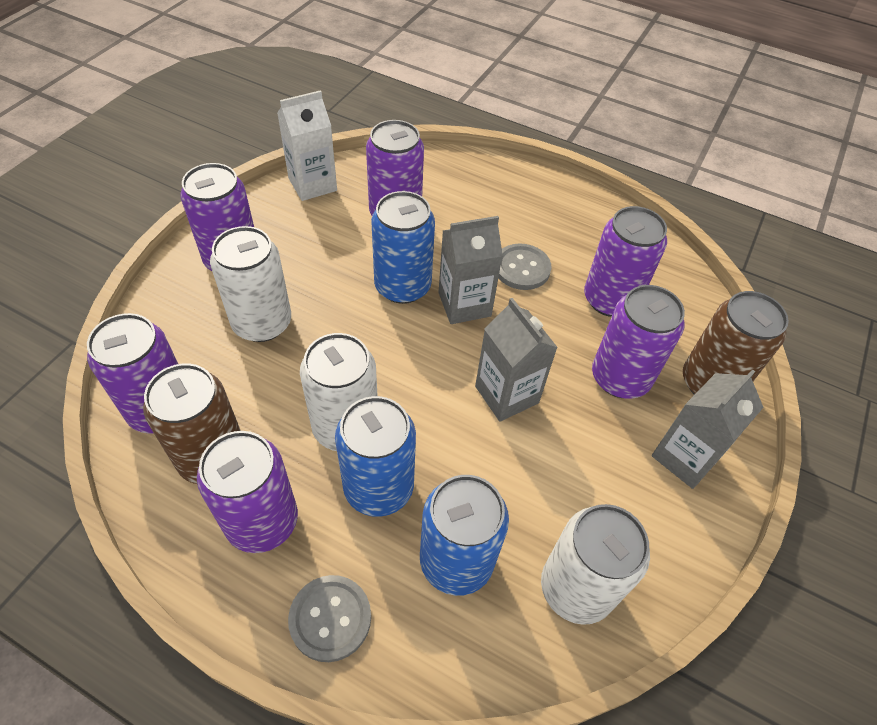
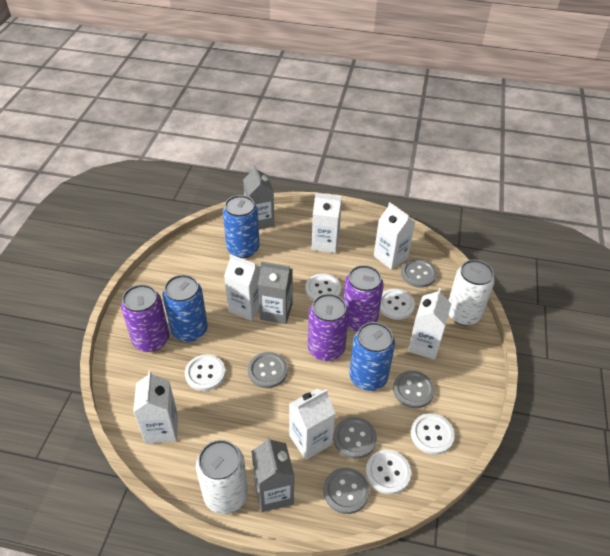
brown can: 2 -> 0
grey button: 2 -> 5
purple can: 6 -> 3
white button: 0 -> 5
white can: 3 -> 2
white carton: 1 -> 6

